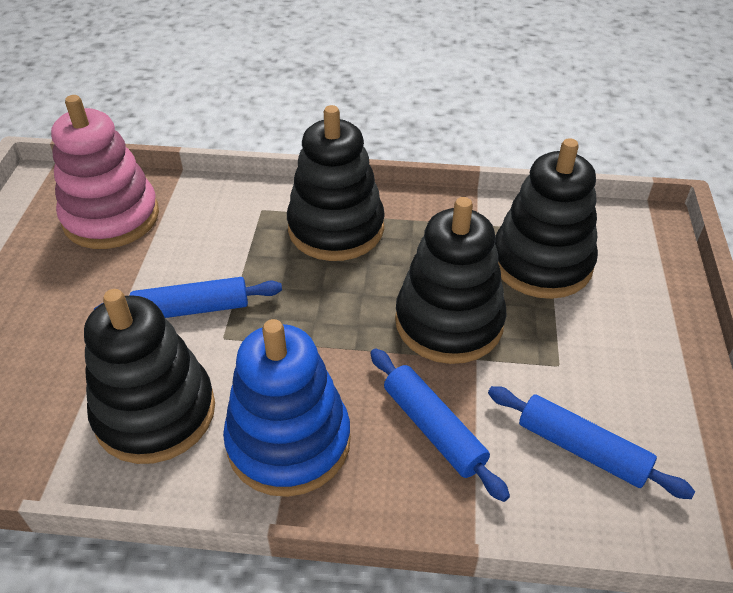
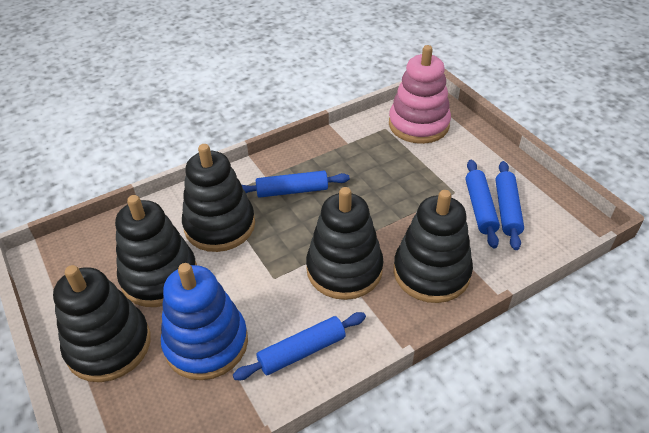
black stacking toy: 4 -> 5
blue rolling pin: 3 -> 4

